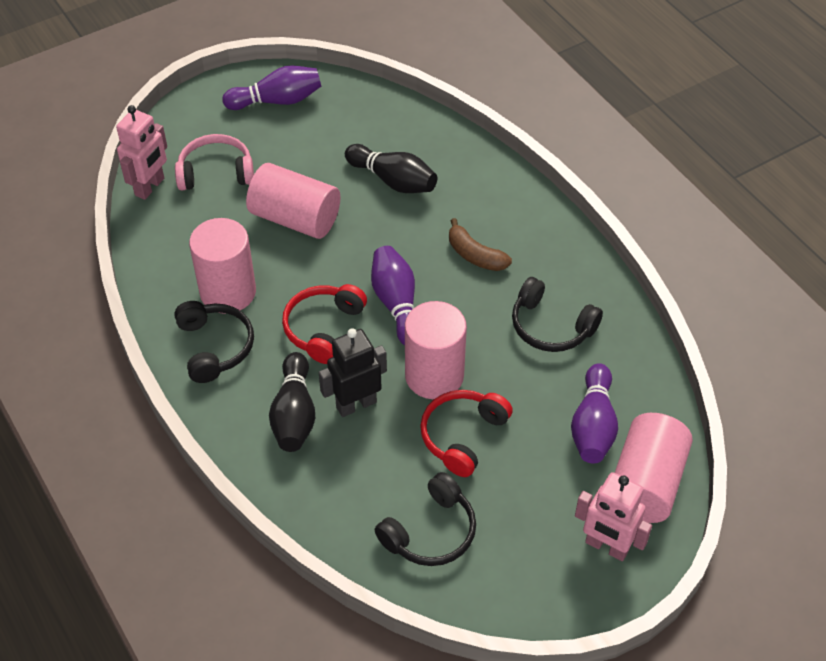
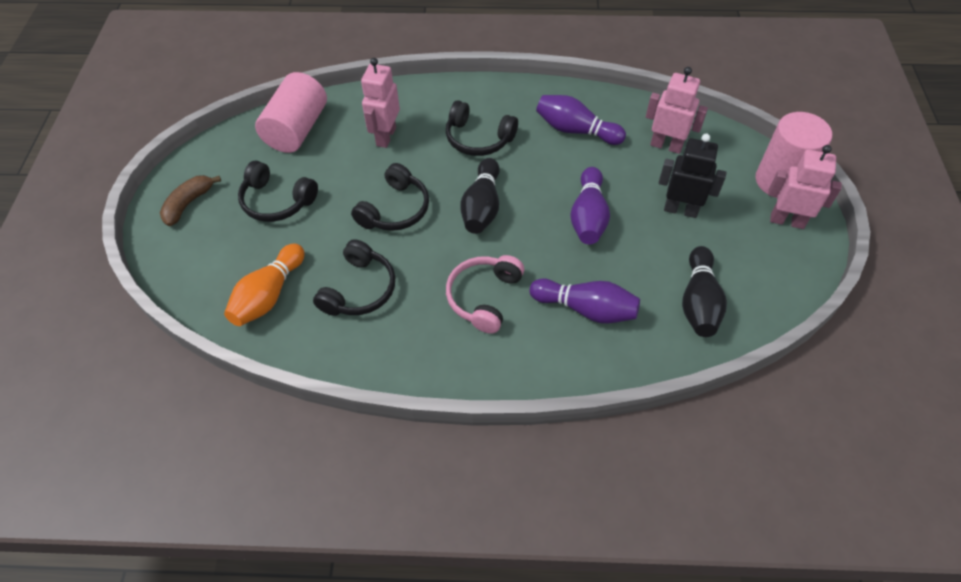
black headphones: 3 -> 4
orange bowling pin: 0 -> 1
pink cylinder: 4 -> 2
pink robot: 2 -> 3
red headphones: 2 -> 0

